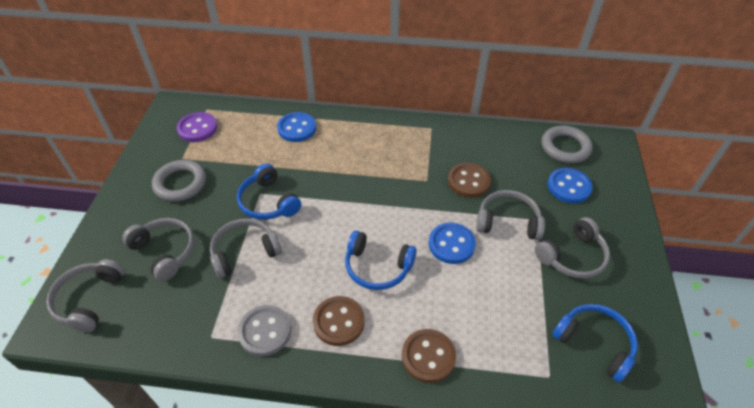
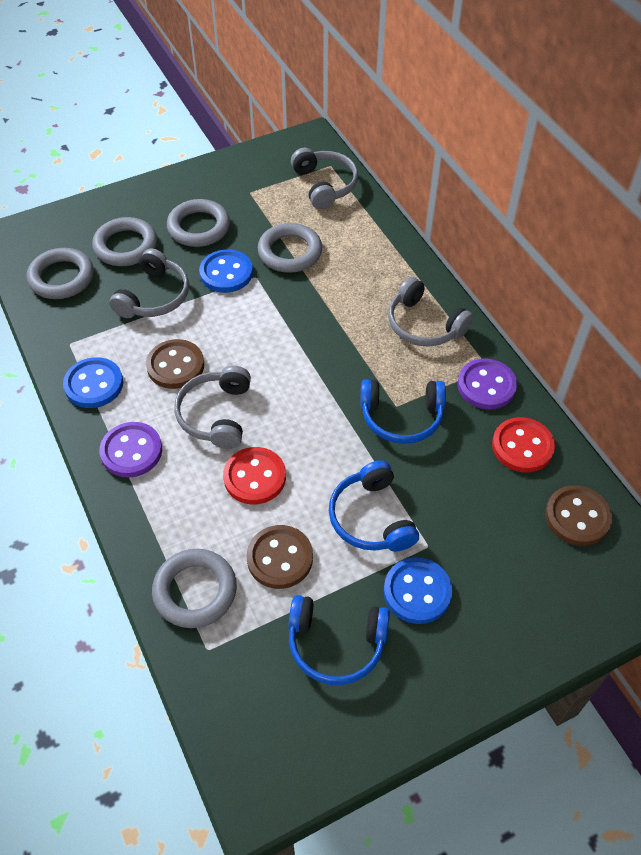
grey button: 1 -> 0
grey headphones: 5 -> 4
grey ring: 2 -> 5
purple button: 1 -> 2
red button: 0 -> 2

